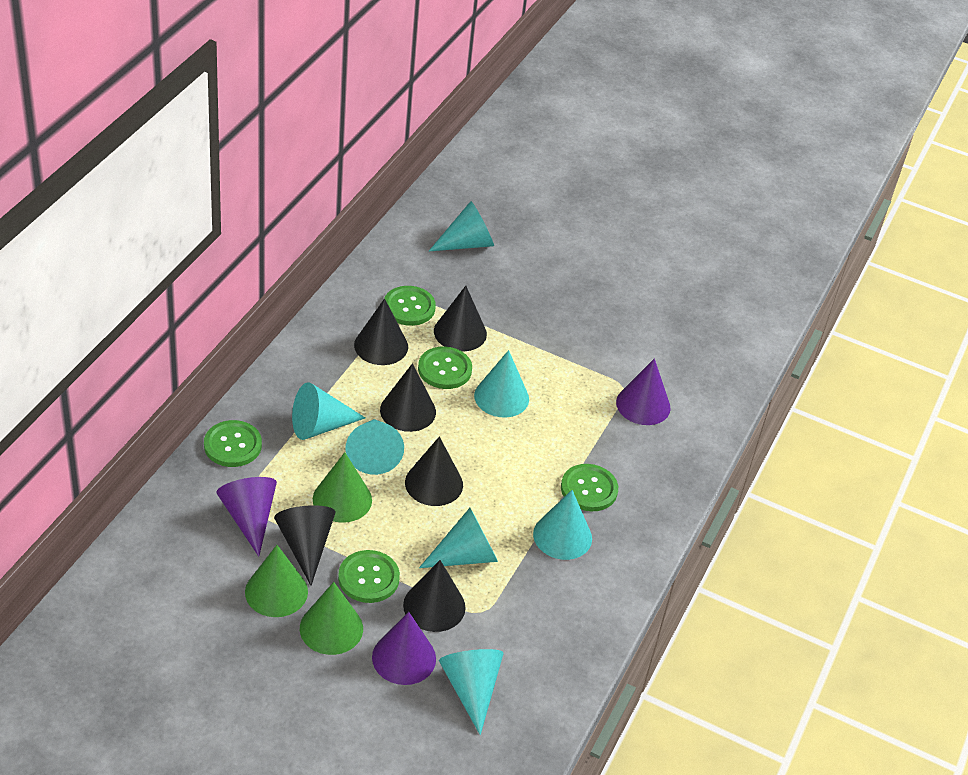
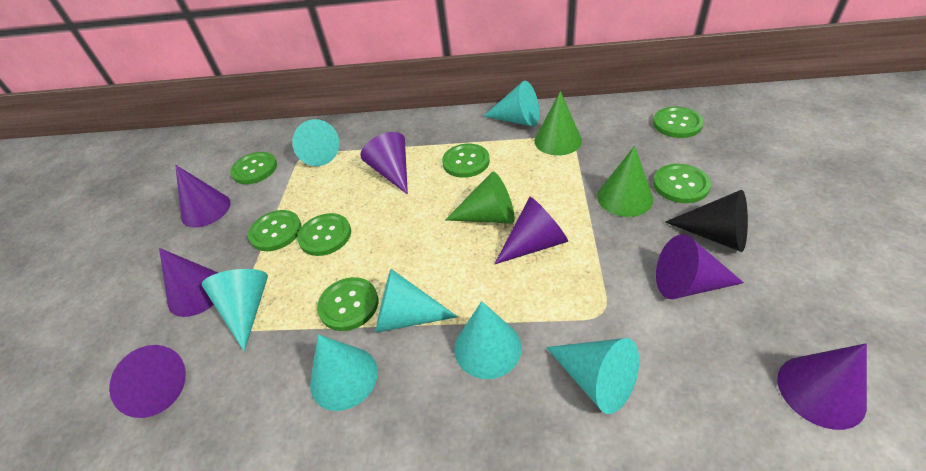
black cone: 6 -> 1
green button: 5 -> 7
purple cone: 3 -> 7

